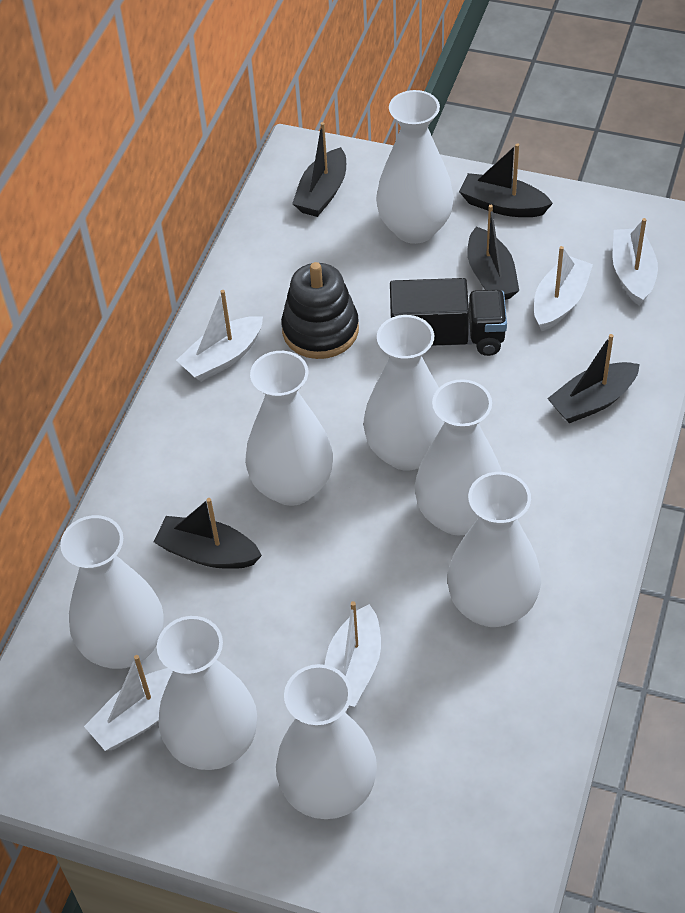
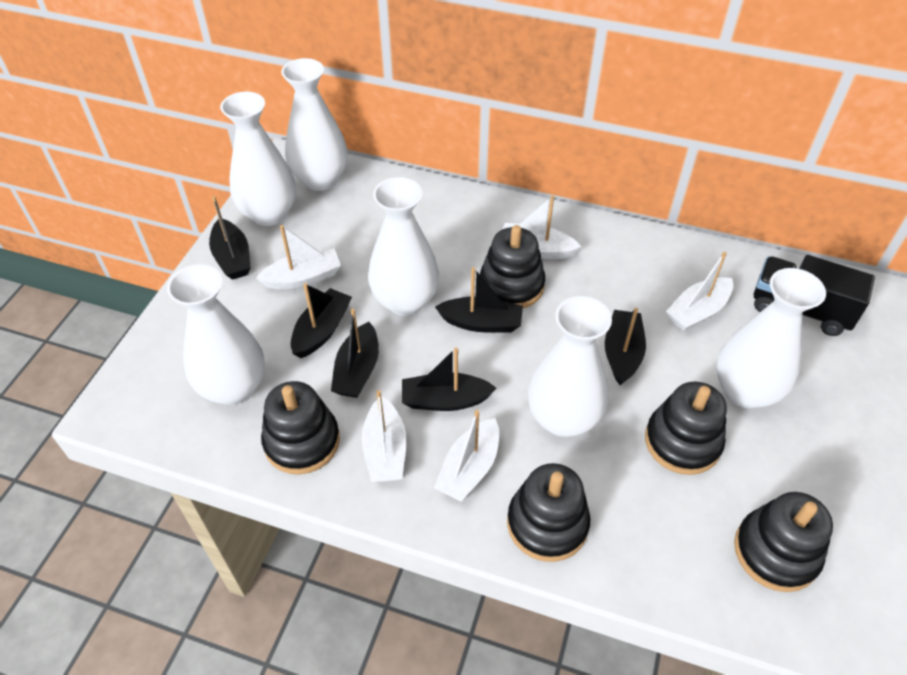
black boat: 5 -> 6
black stacking toy: 1 -> 5
white vase: 8 -> 6

